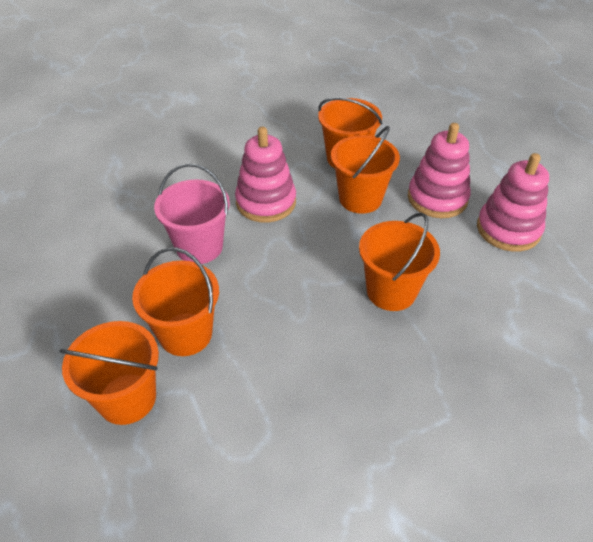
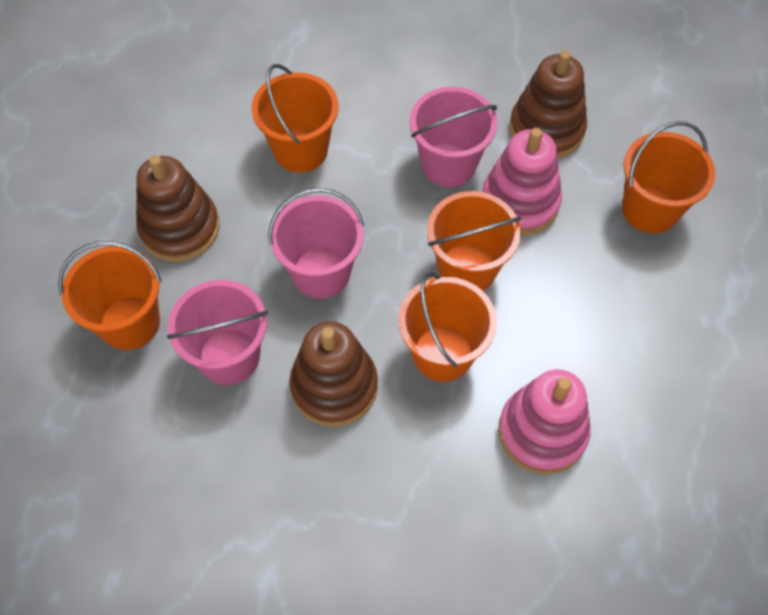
brown stacking toy: 0 -> 3
pink bucket: 1 -> 3
pink stacking toy: 3 -> 2

